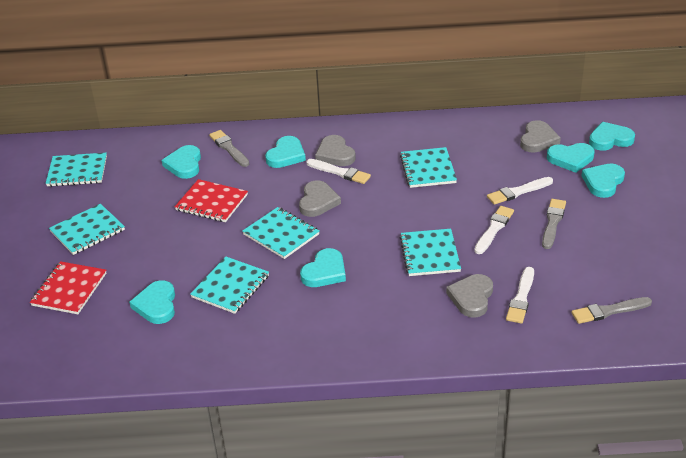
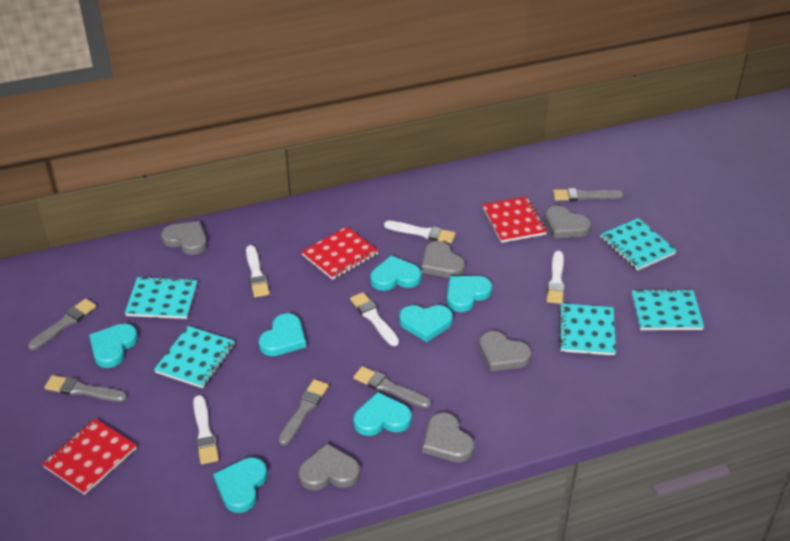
grey brush: 3 -> 5
grey heart: 4 -> 6
red notebook: 2 -> 3
turquoise notebook: 6 -> 5
white brush: 4 -> 5

